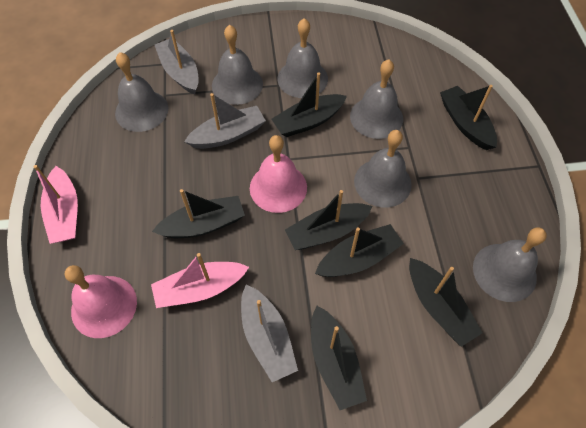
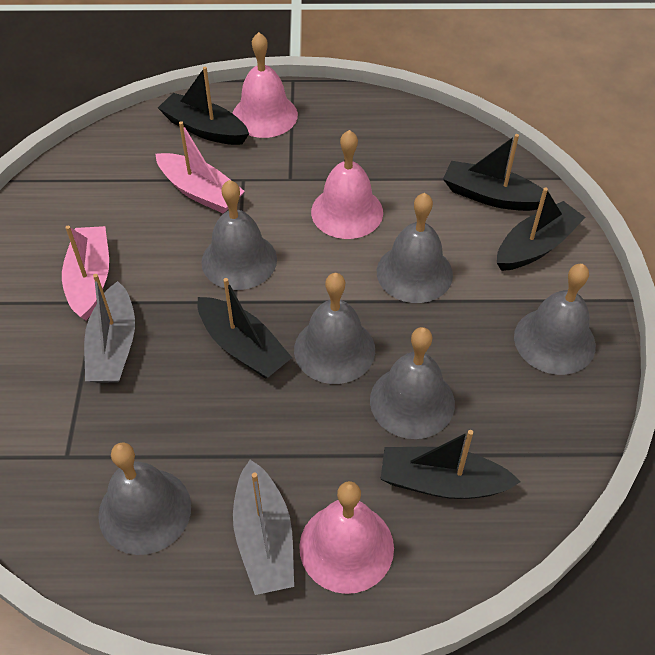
black boat: 7 -> 5
grey boat: 3 -> 2
pink bell: 2 -> 3

